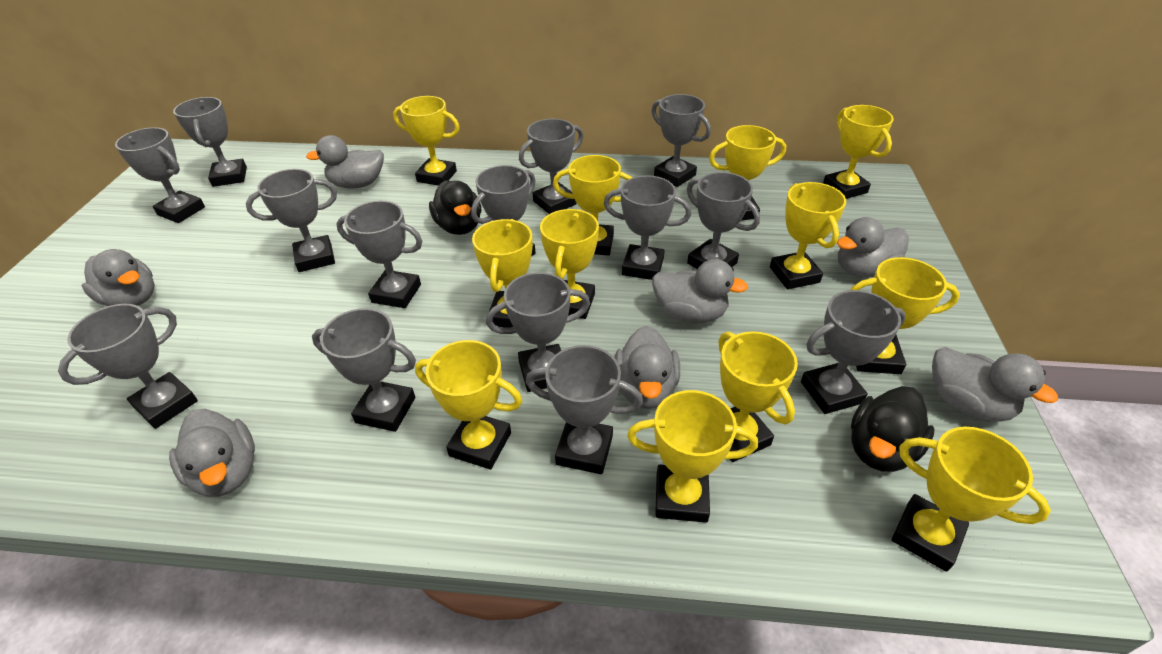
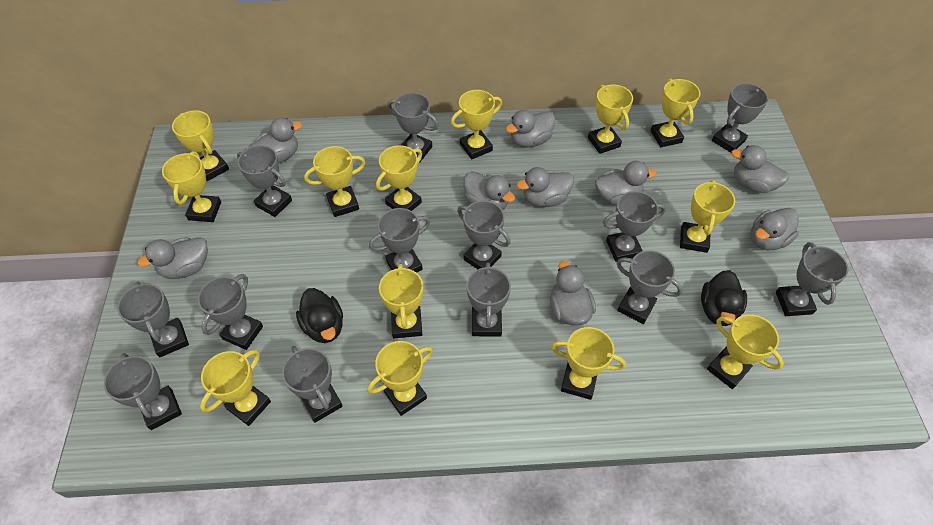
grey duck: 7 -> 9
grey trophy: 14 -> 13
yellow trophy: 12 -> 13

